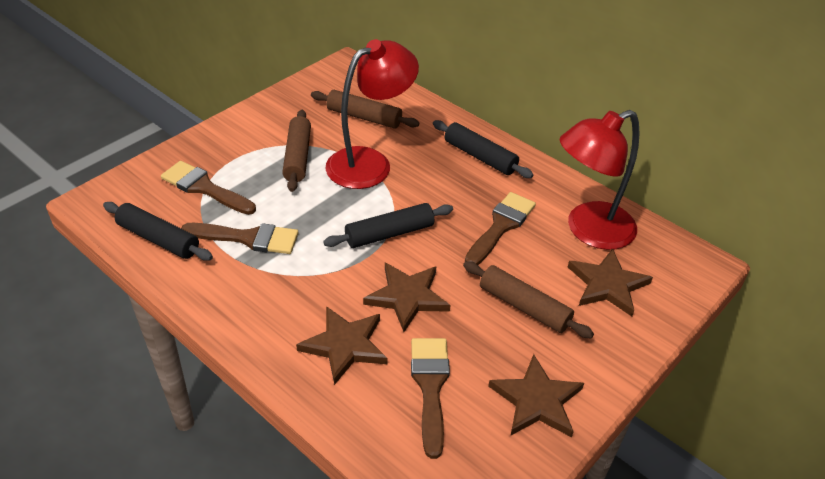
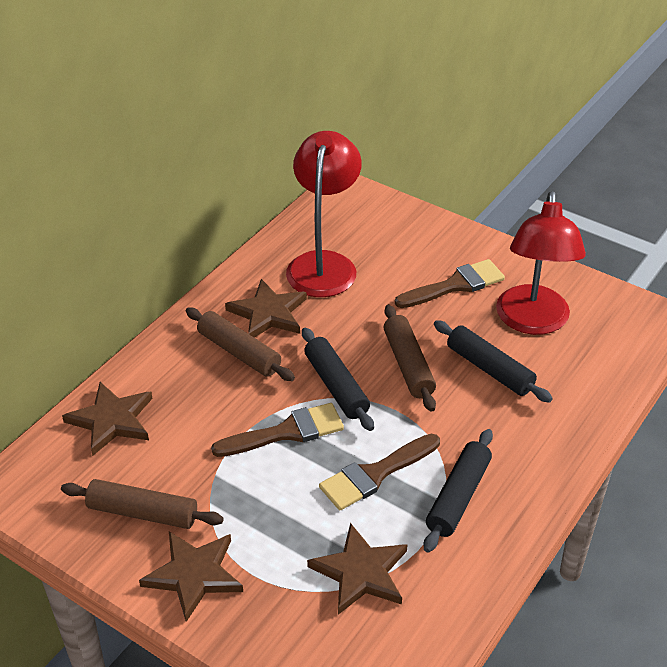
brown brush: 4 -> 3

